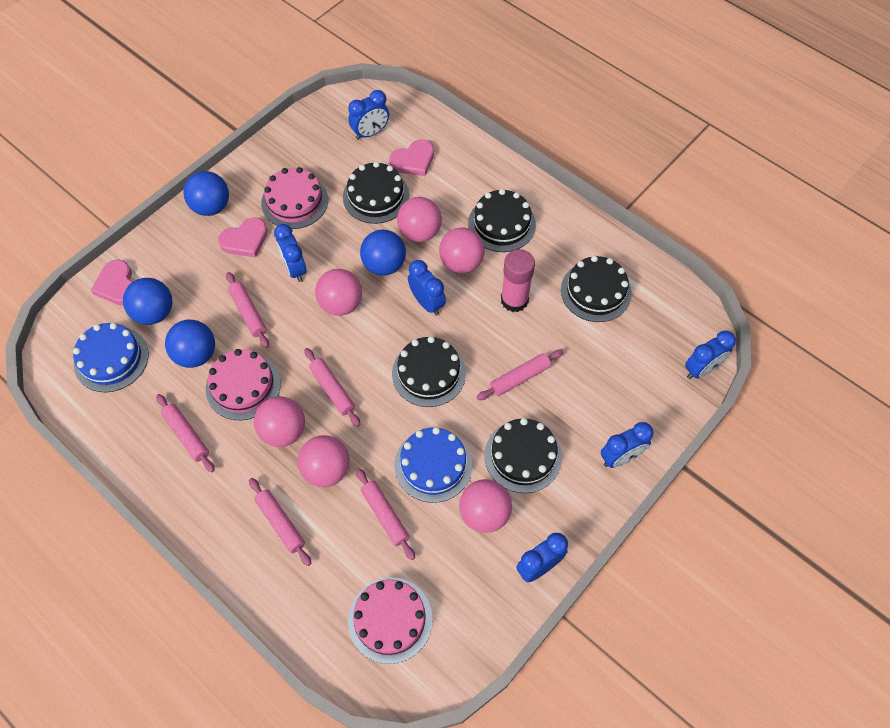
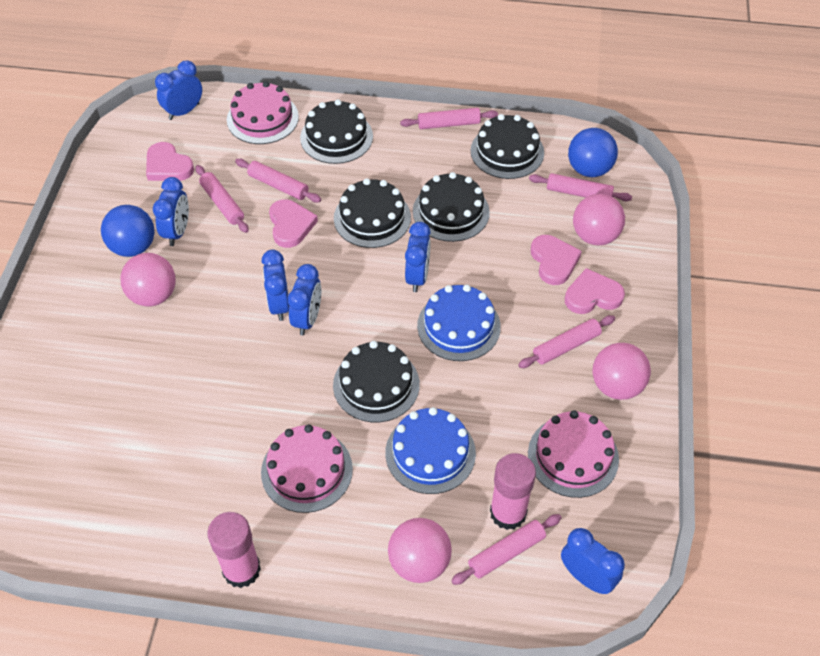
blue ball: 4 -> 2
pink ball: 6 -> 4
pink glue stick: 1 -> 2
pink heart: 3 -> 4

